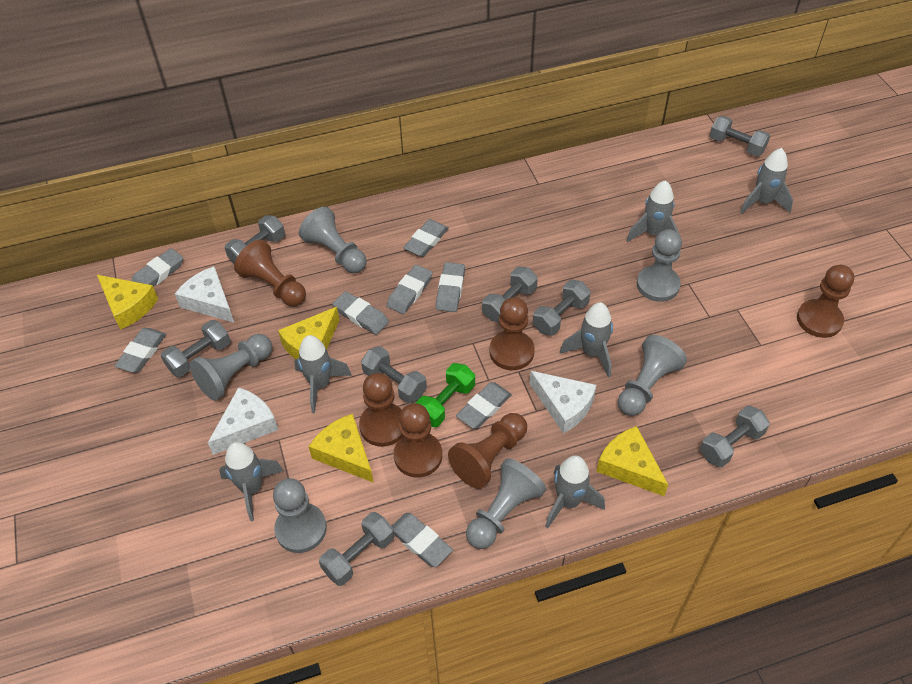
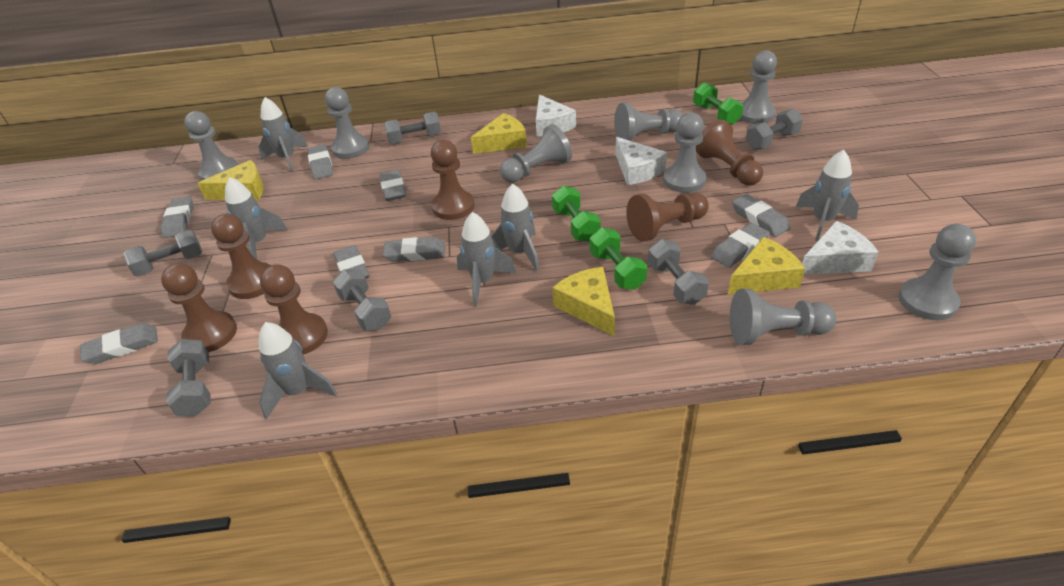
green dumbbell: 1 -> 3
grey dumbbell: 8 -> 6
grey pawn: 6 -> 8

